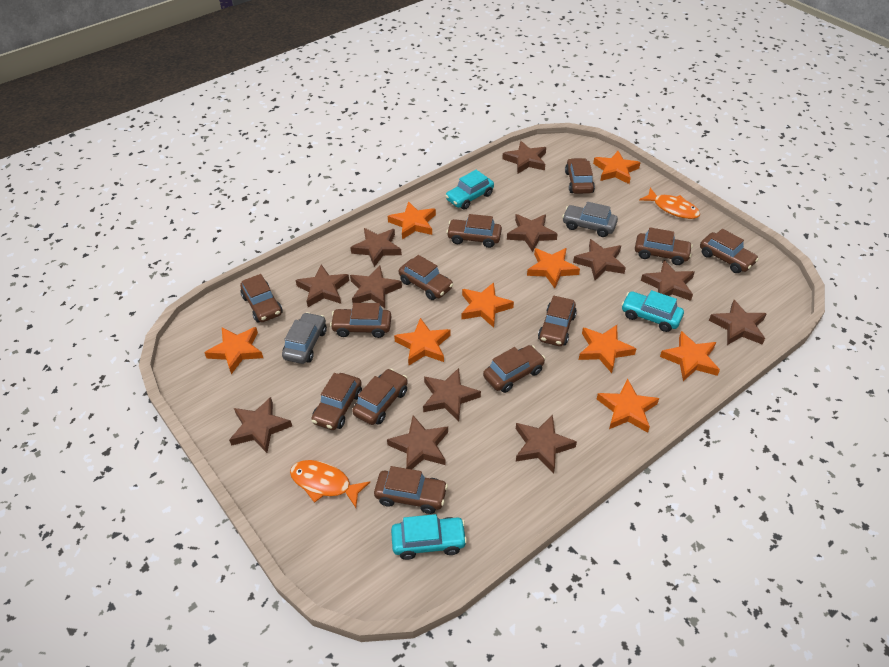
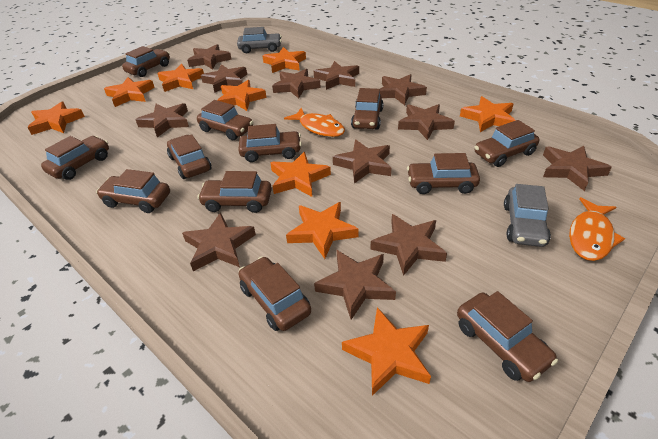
turquoise car: 3 -> 0

